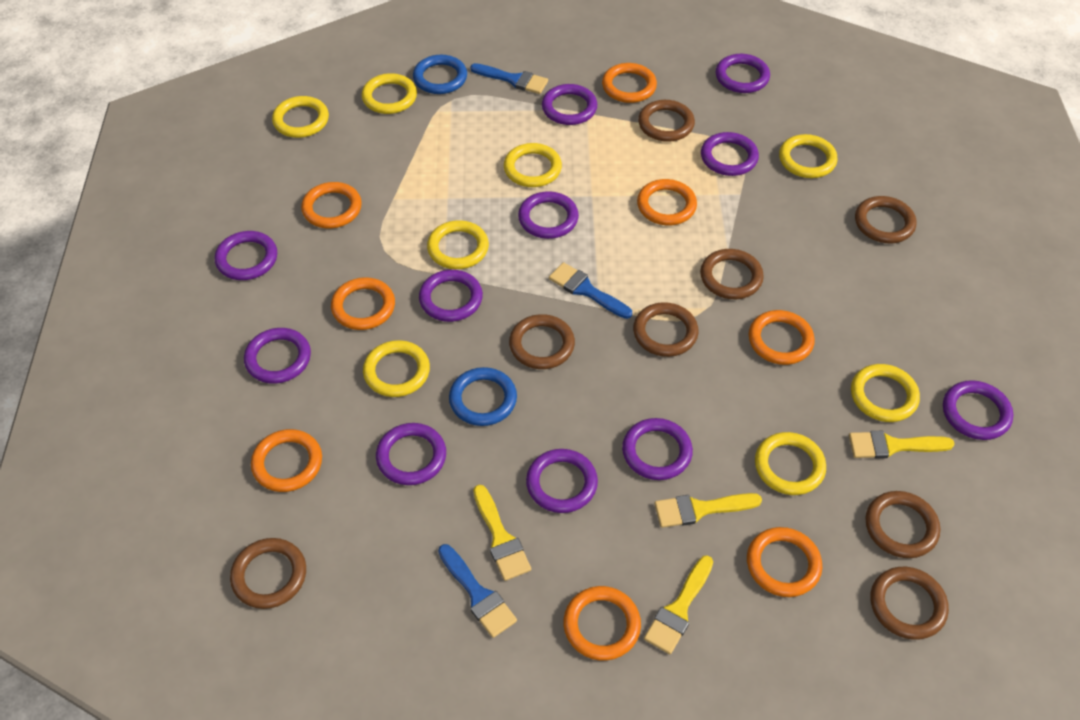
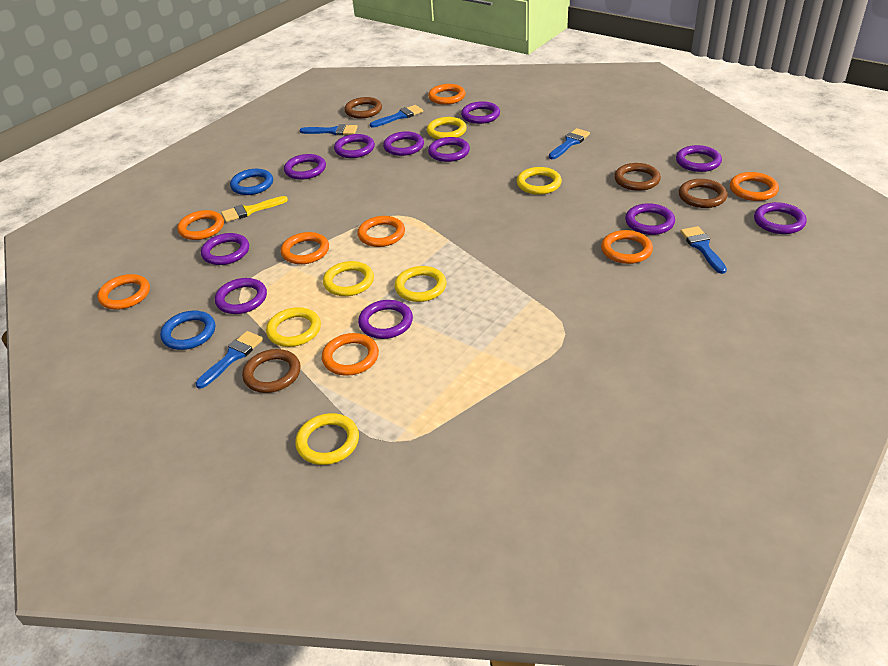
blue brush: 3 -> 5
brown ring: 8 -> 4
yellow brush: 4 -> 1
yellow ring: 8 -> 6

